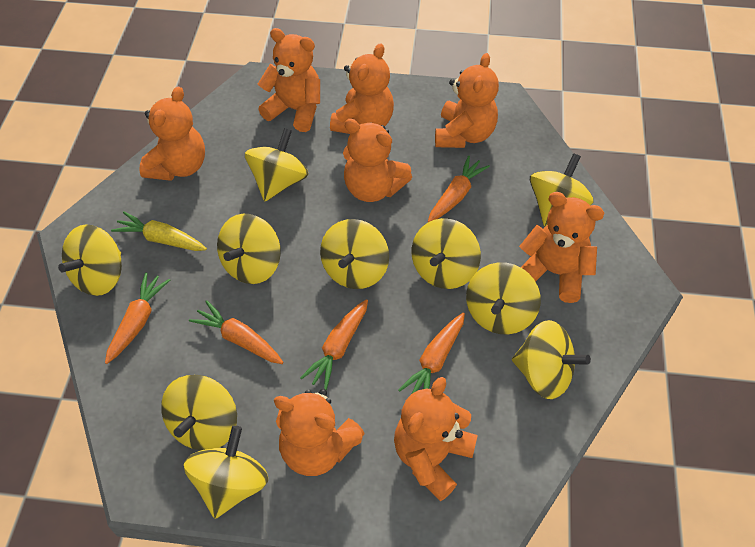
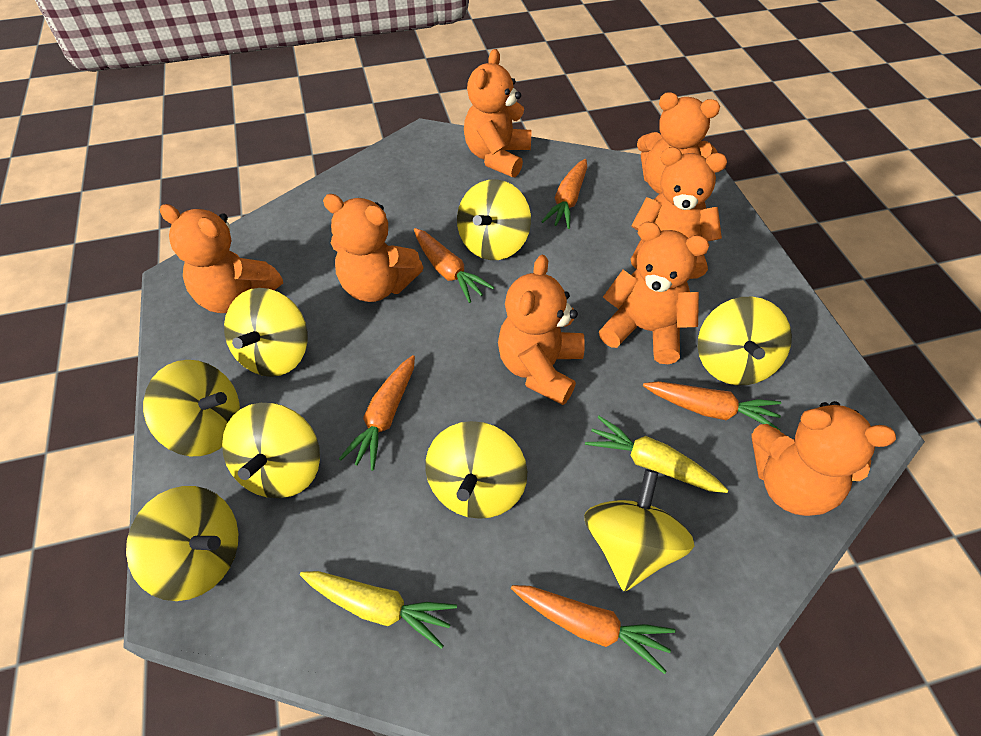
yellow carrot: 1 -> 2
yellow spinning top: 10 -> 8

